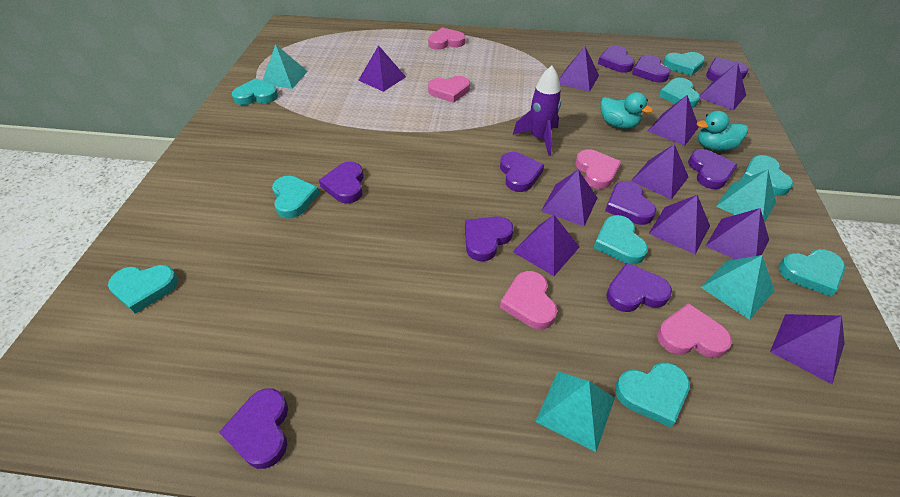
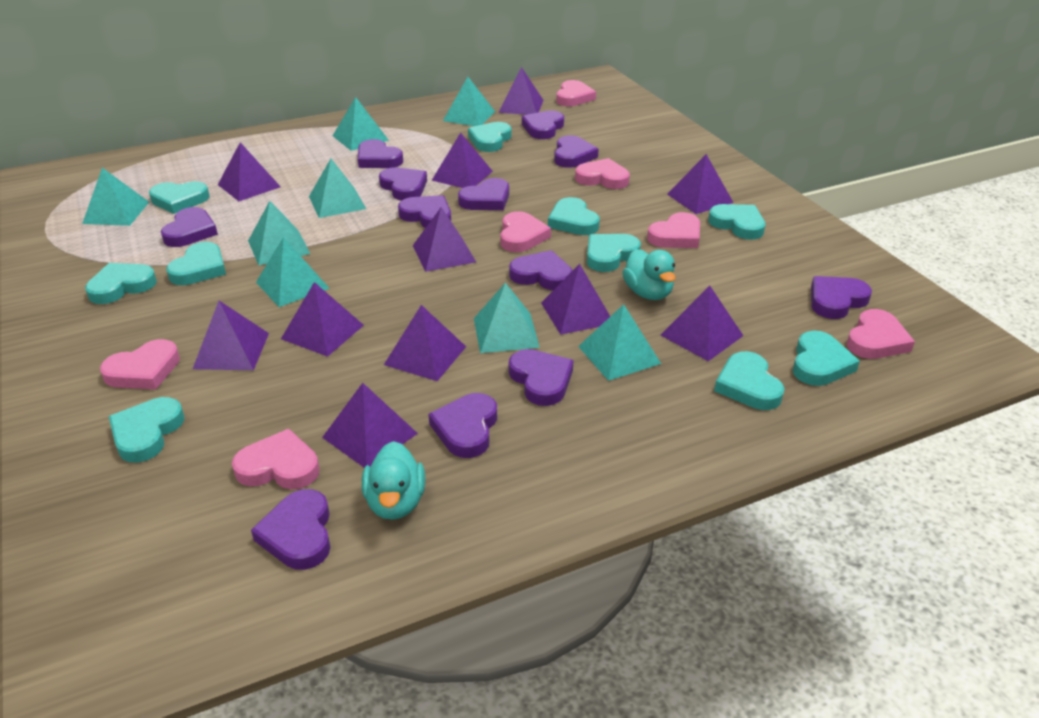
pink heart: 5 -> 7
purple heart: 10 -> 12
purple pyramid: 10 -> 11
purple rocket: 1 -> 0
turquoise heart: 9 -> 10
turquoise pyramid: 4 -> 8

